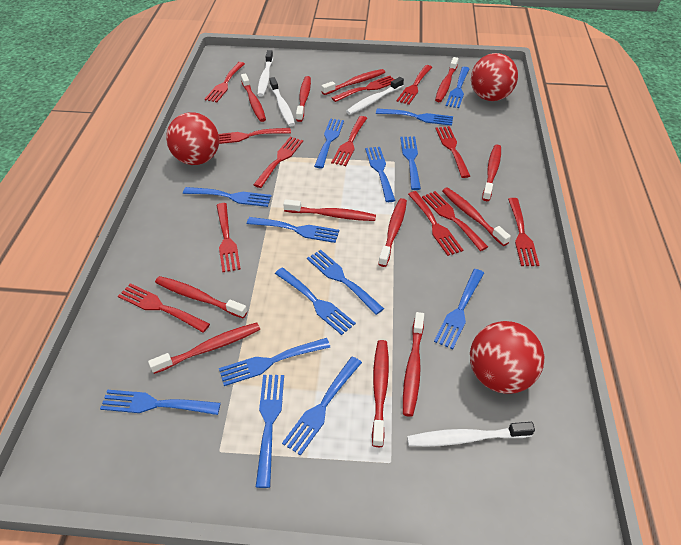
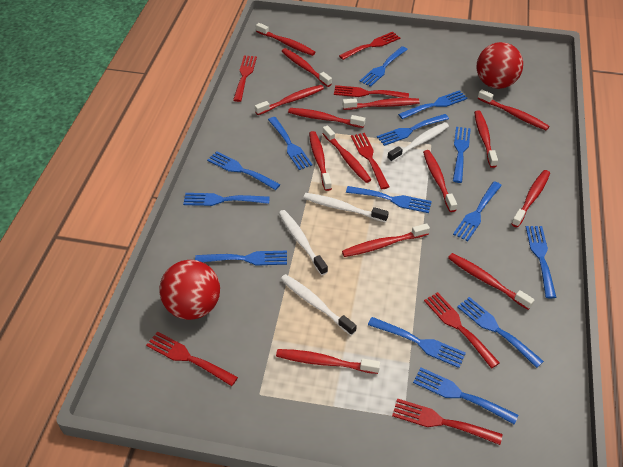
red ball: 3 -> 2
red fork: 12 -> 7
red toothbrush: 12 -> 14

